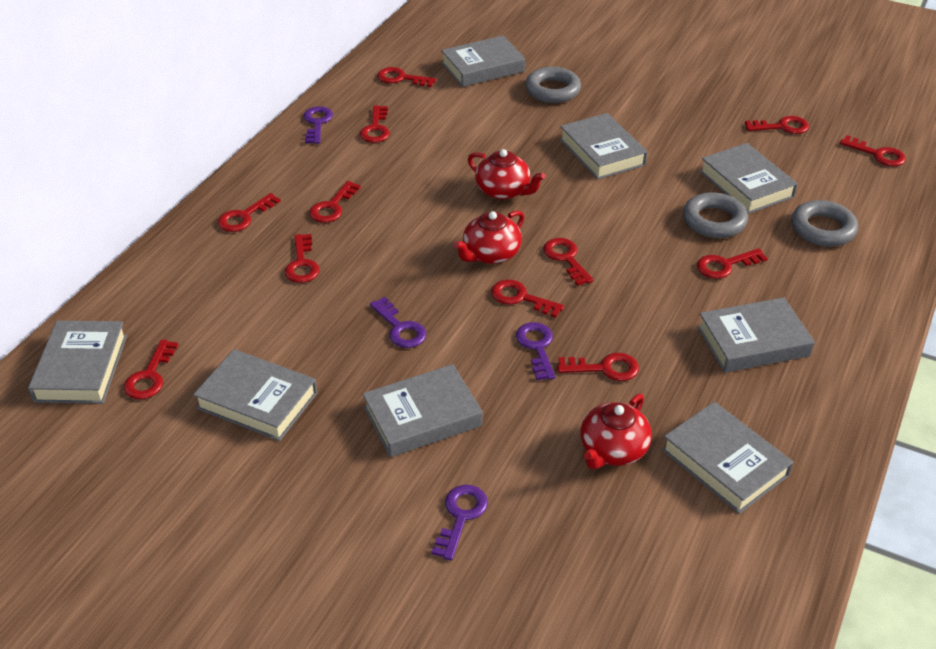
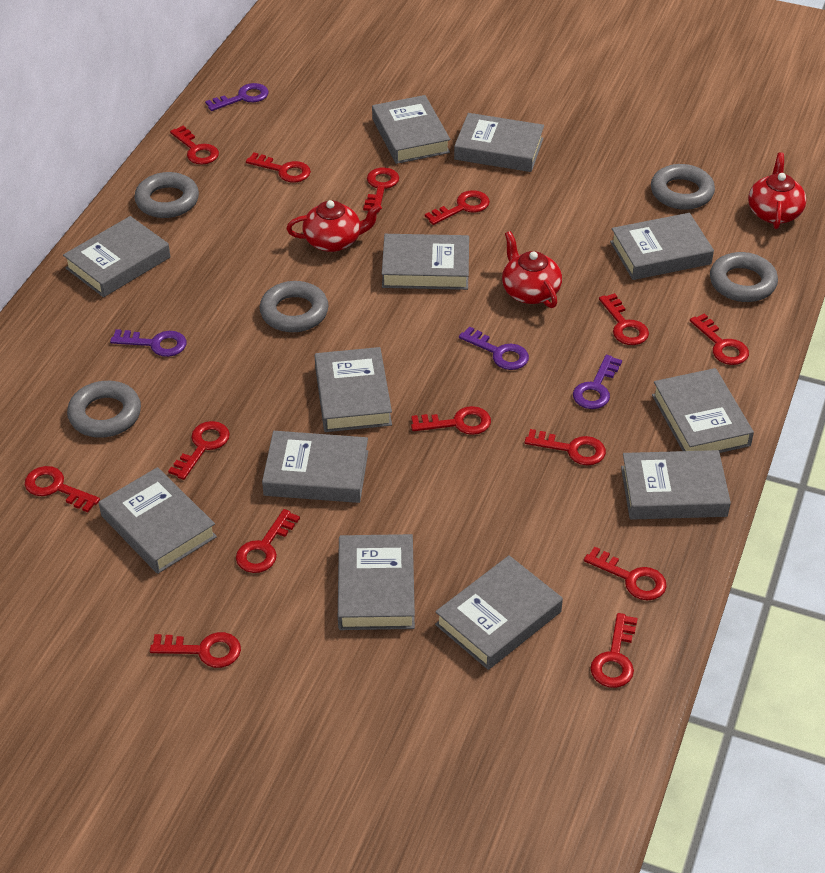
grey book: 8 -> 12
grey ring: 3 -> 5
red key: 12 -> 14

